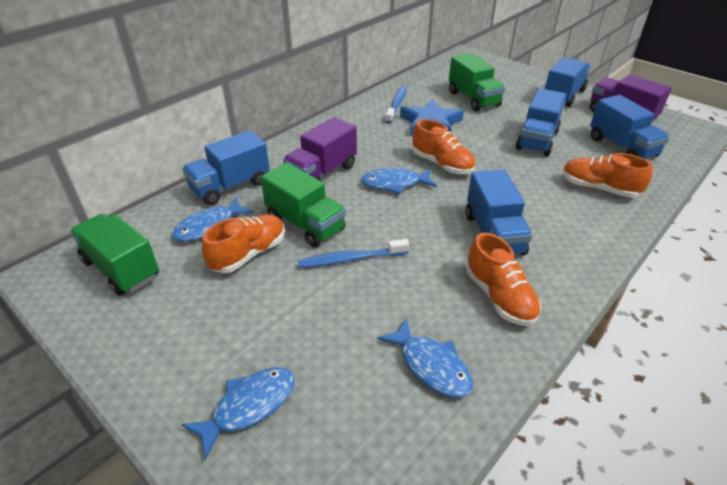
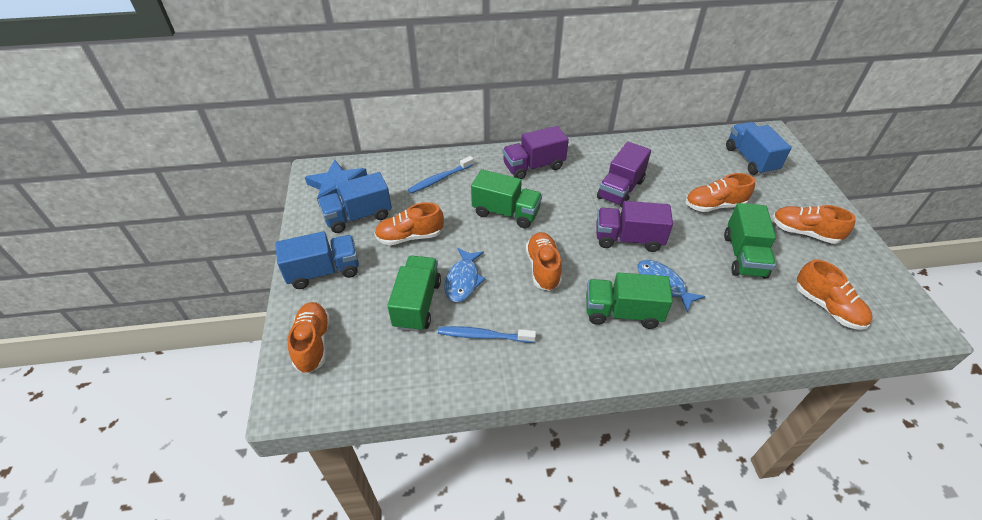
blue fish: 4 -> 2
blue truck: 5 -> 3
green truck: 3 -> 4
orange shoe: 4 -> 6
purple truck: 2 -> 3

